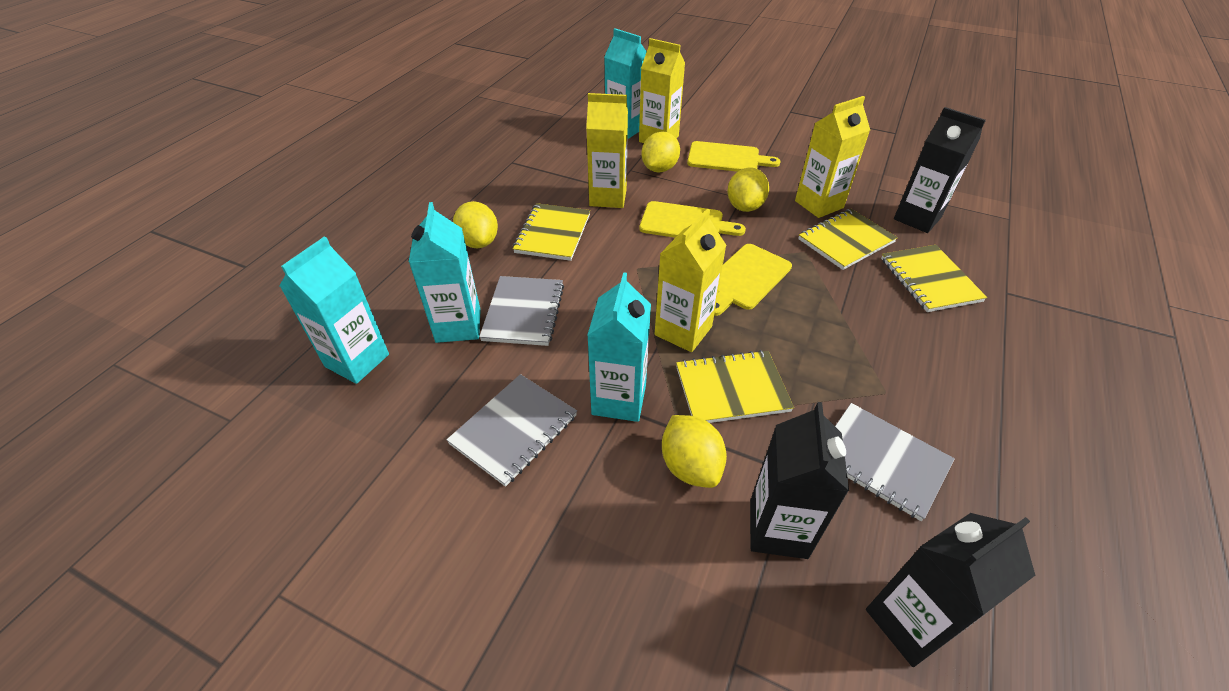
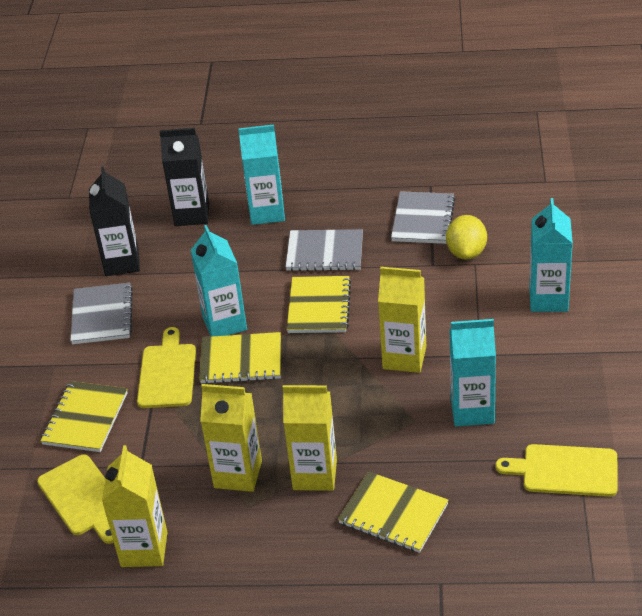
black carton: 3 -> 2
yellow lemon: 4 -> 1

